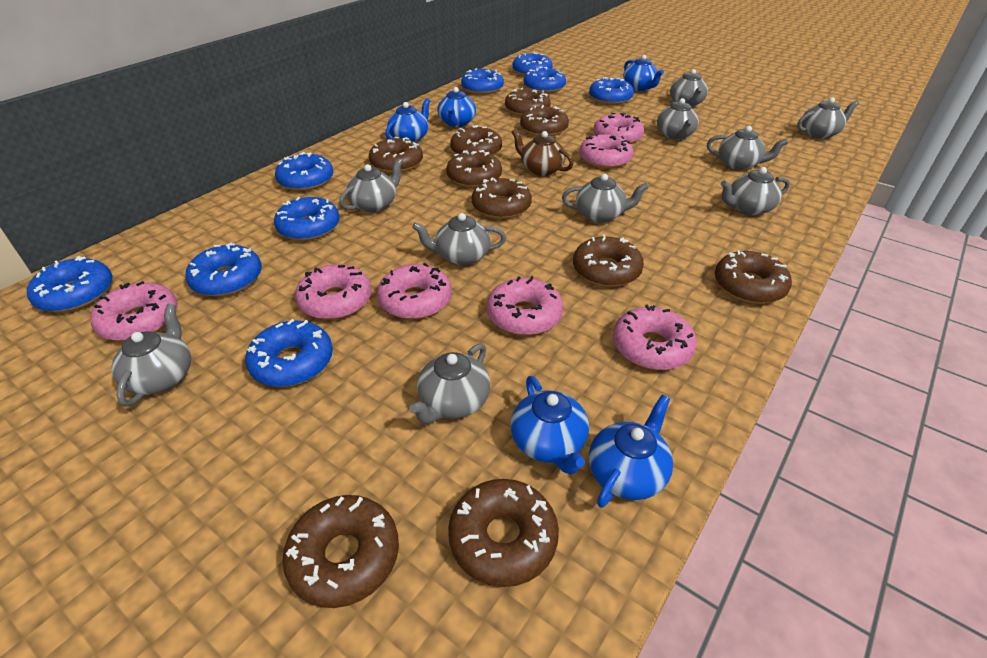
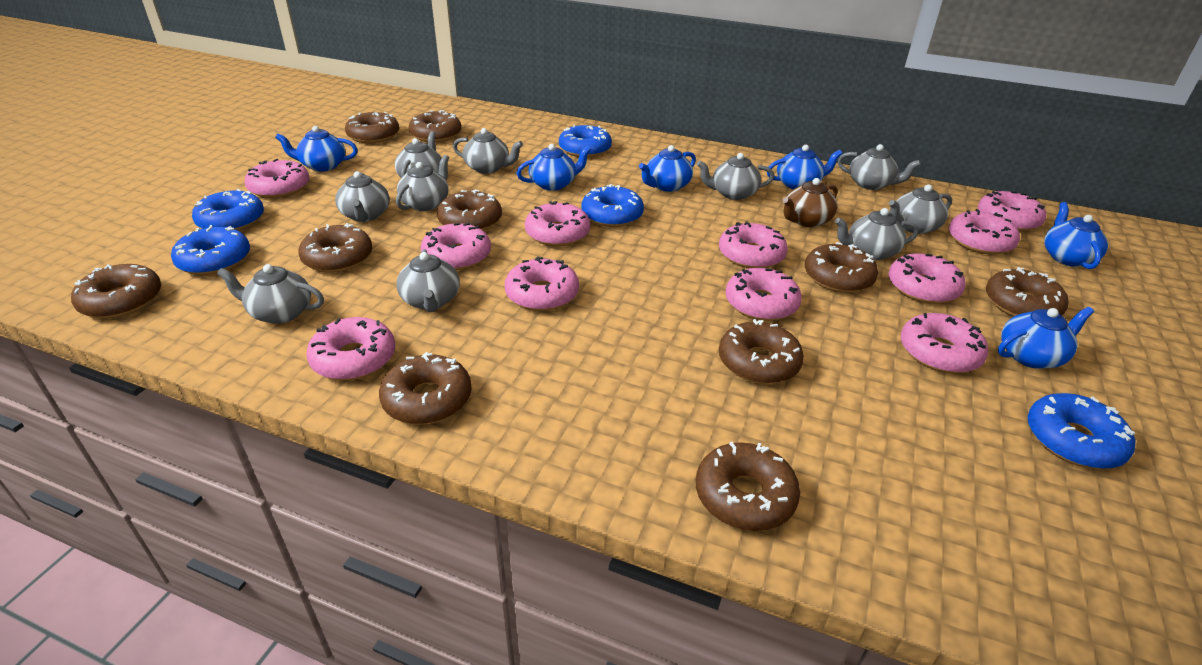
blue donut: 9 -> 5
blue teapot: 5 -> 6
pink donut: 7 -> 11

